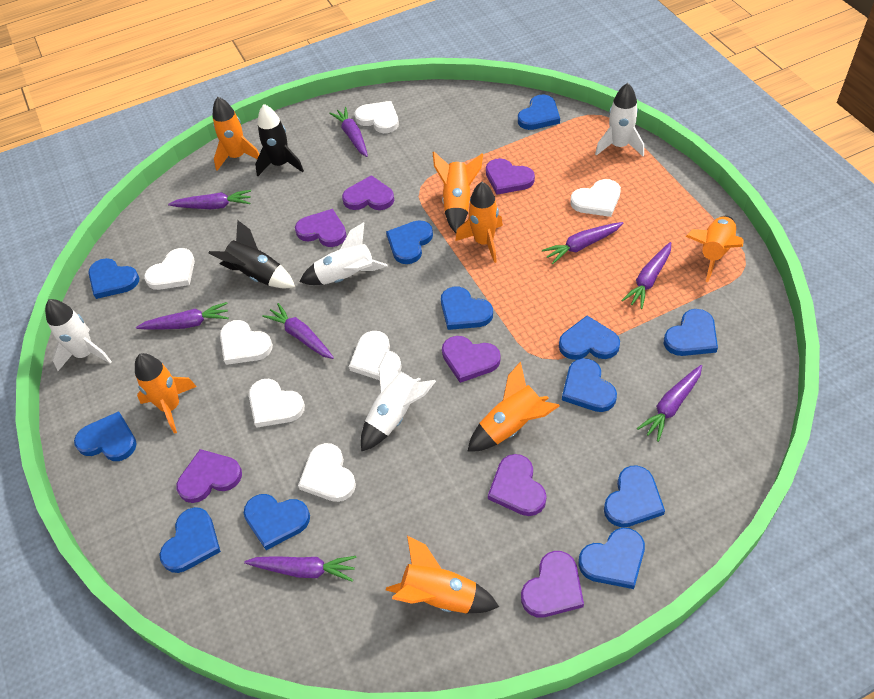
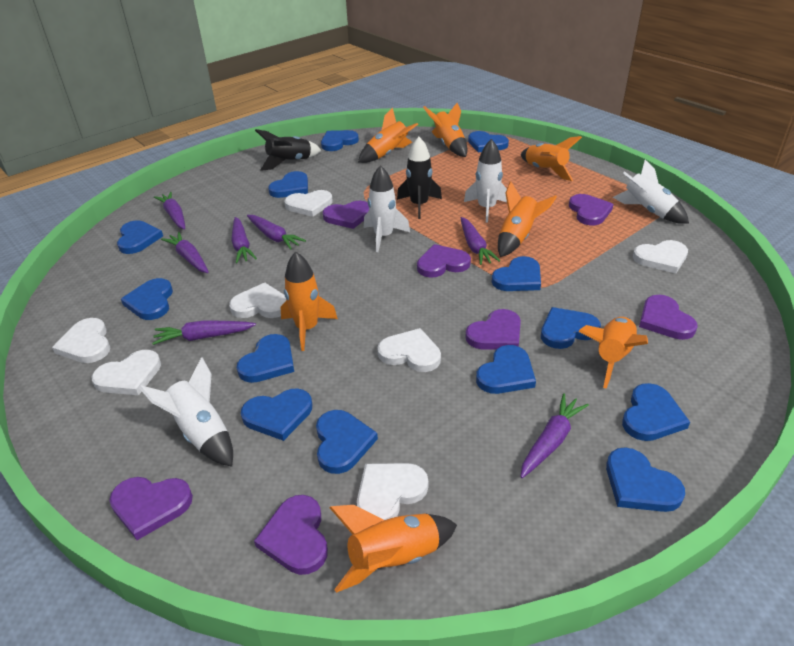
blue heart: 12 -> 13
purple carrot: 8 -> 7

